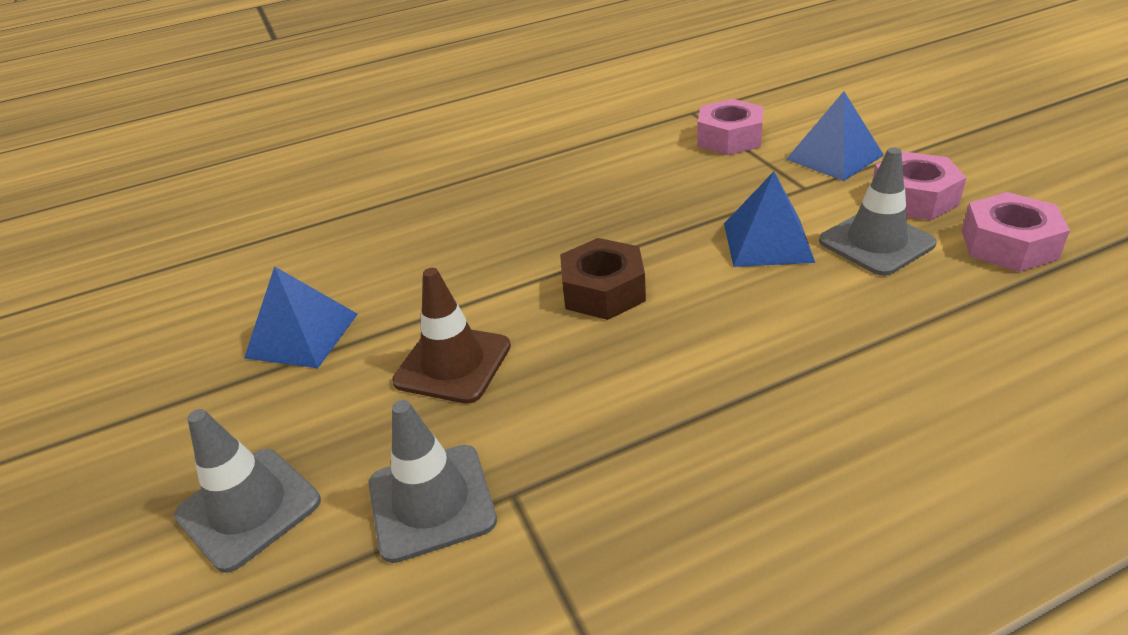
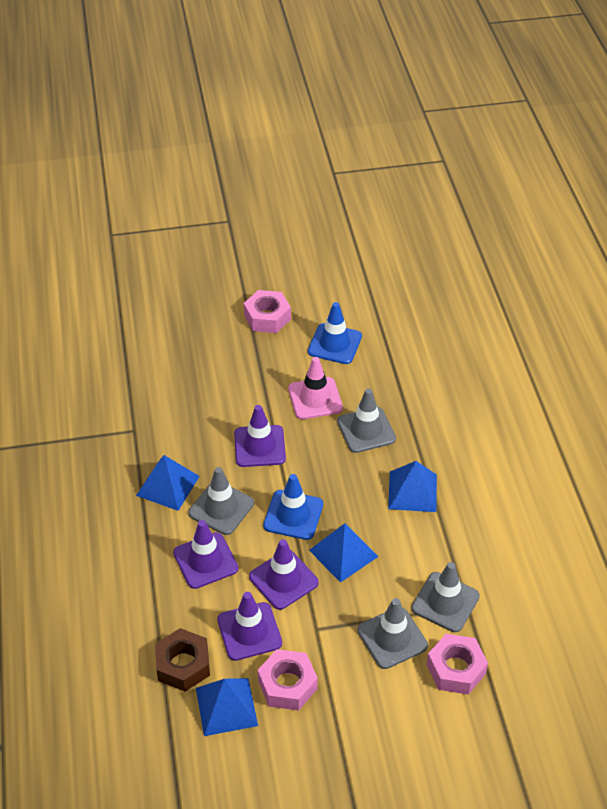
blue pyramid: 3 -> 4
blue traffic cone: 0 -> 2
brown traffic cone: 1 -> 0
grey traffic cone: 3 -> 4
pink traffic cone: 0 -> 1
purple traffic cone: 0 -> 4

